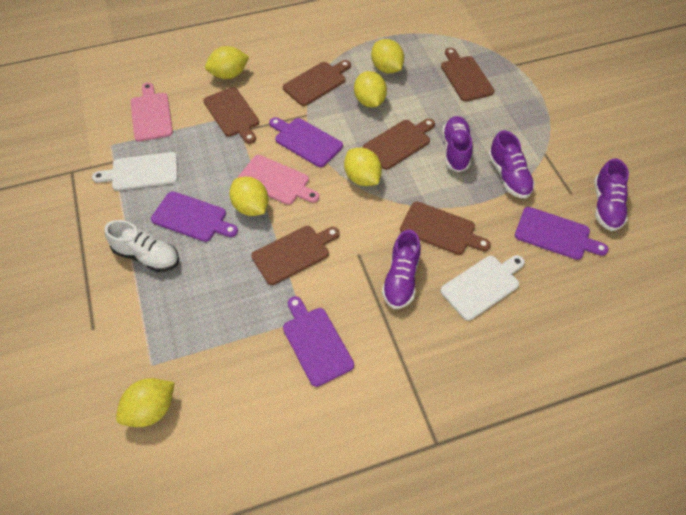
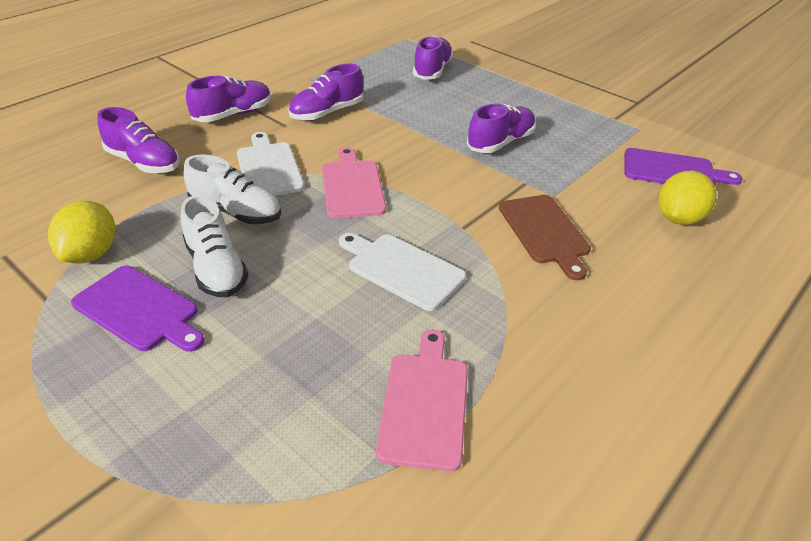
brown cutting board: 6 -> 1
purple cutting board: 4 -> 2
purple shoe: 4 -> 5
white shoe: 1 -> 2
yellow lemon: 6 -> 2

